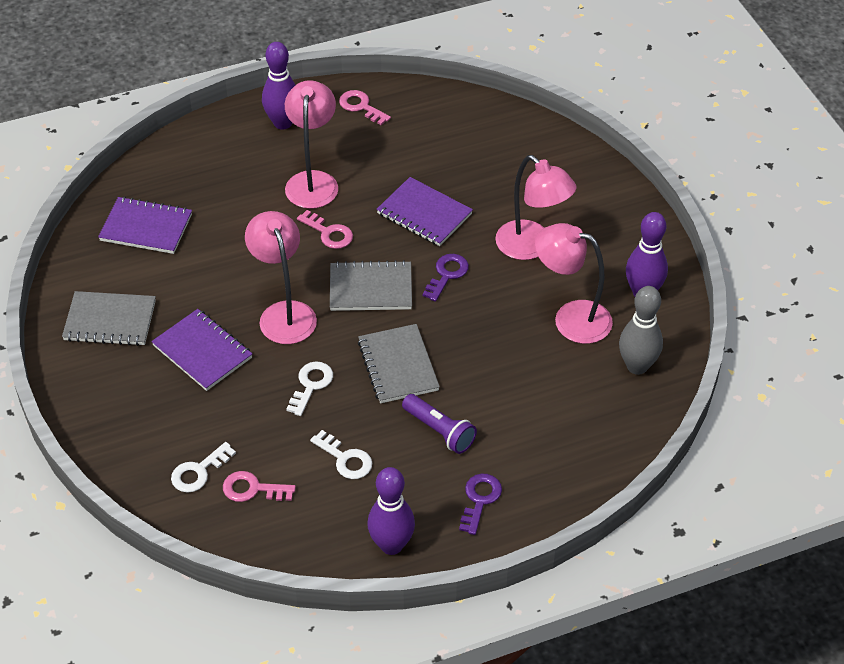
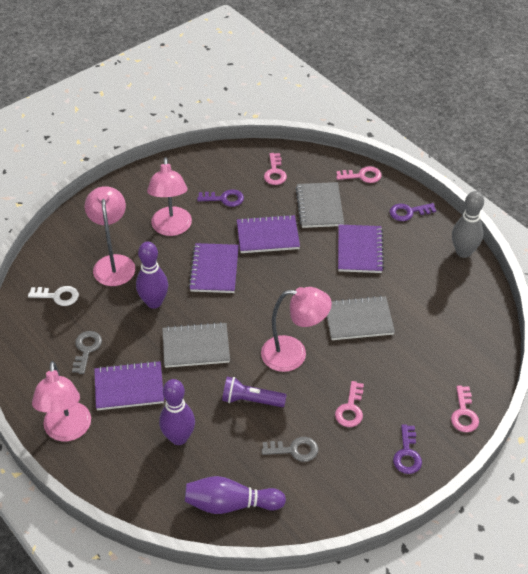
grey key: 0 -> 2
pink key: 3 -> 4
purple key: 2 -> 3
purple notebook: 3 -> 4
white key: 3 -> 1

